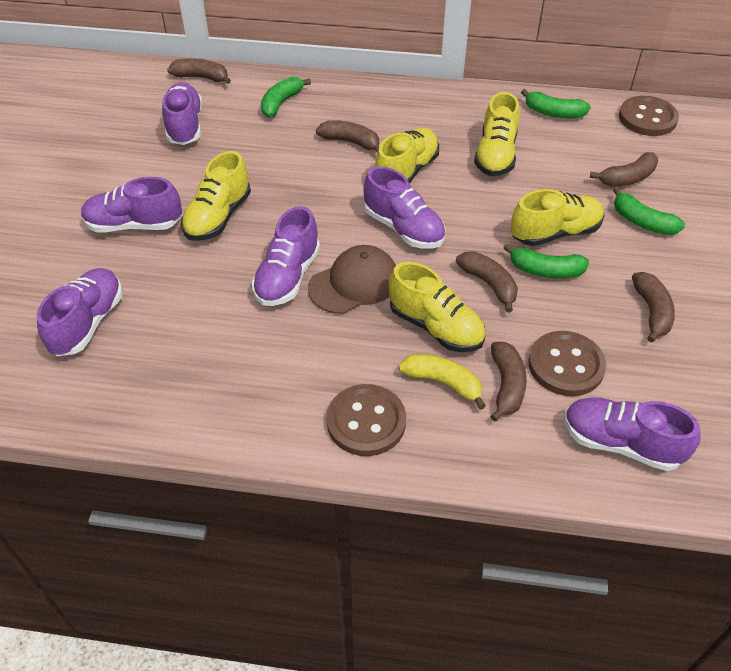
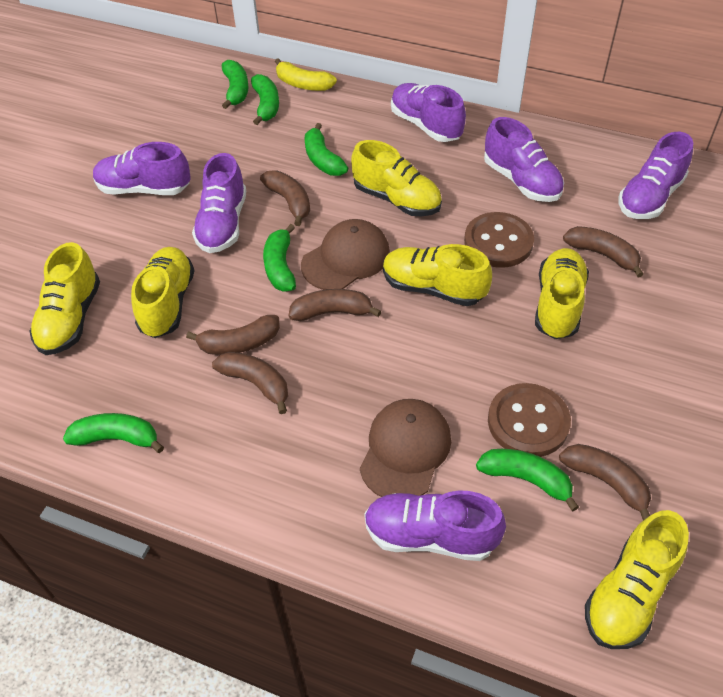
brown button: 3 -> 2
brown cap: 1 -> 2
green banana: 4 -> 6
yellow shoe: 5 -> 6

